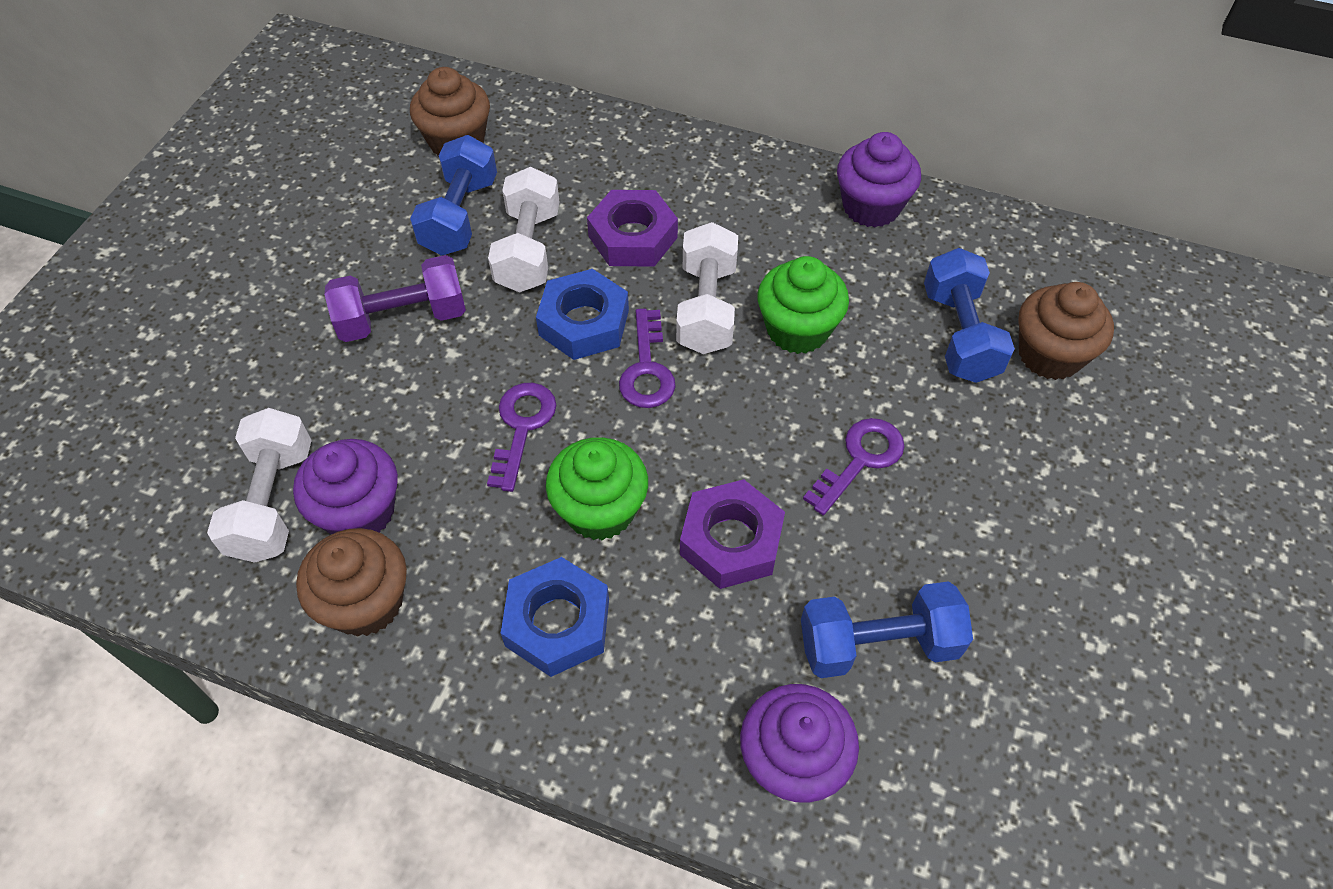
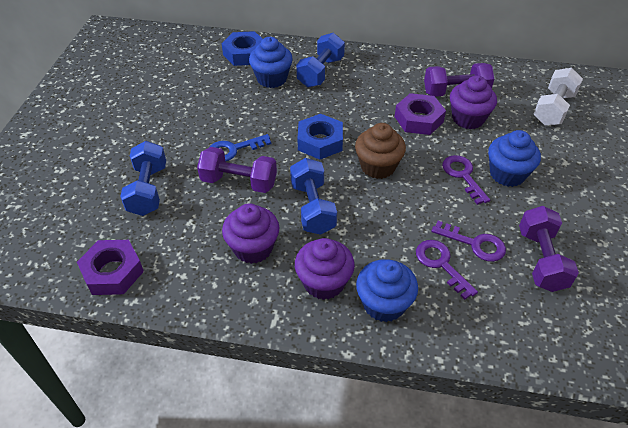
blue cupcake: 0 -> 3
blue key: 0 -> 1
brown cupcake: 3 -> 1
green cupcake: 2 -> 0
purple dumbbell: 1 -> 3
white dumbbell: 3 -> 1

